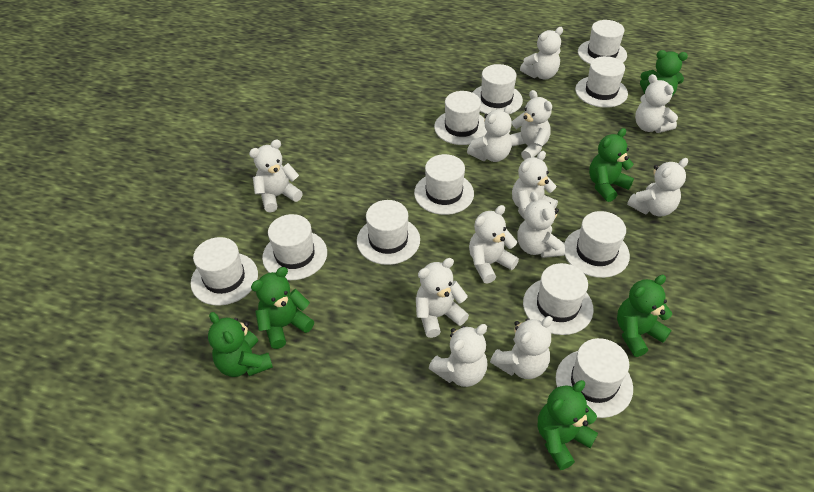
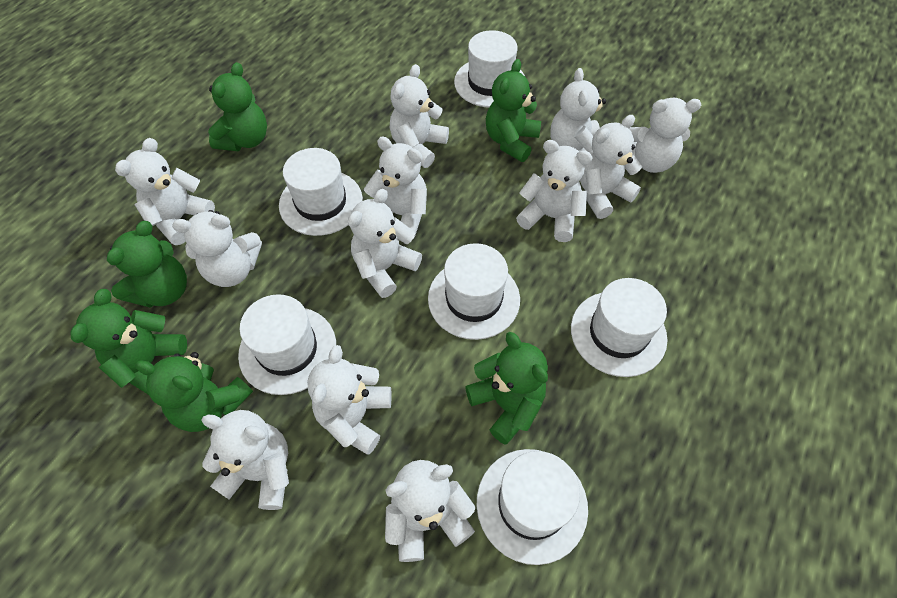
white hat: 11 -> 6

